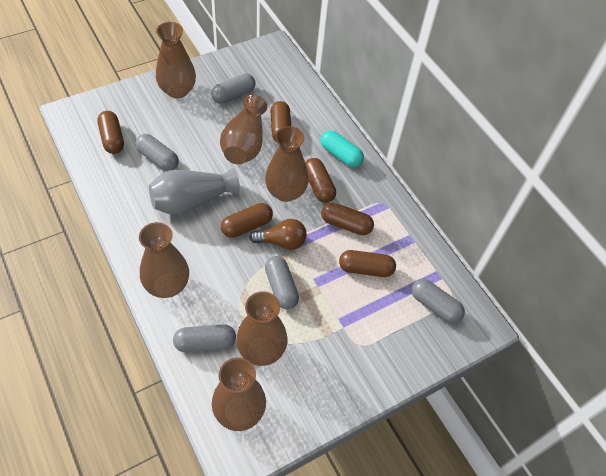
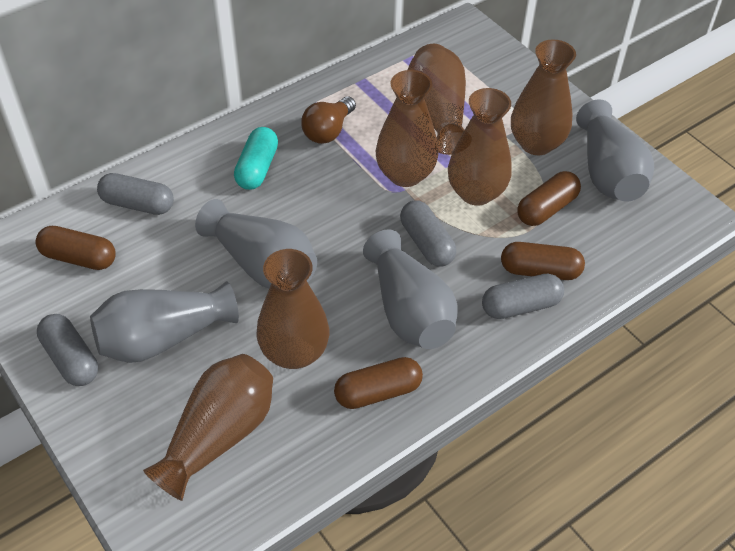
brown capsule: 6 -> 4
grey capsule: 5 -> 4
grey vase: 1 -> 4

